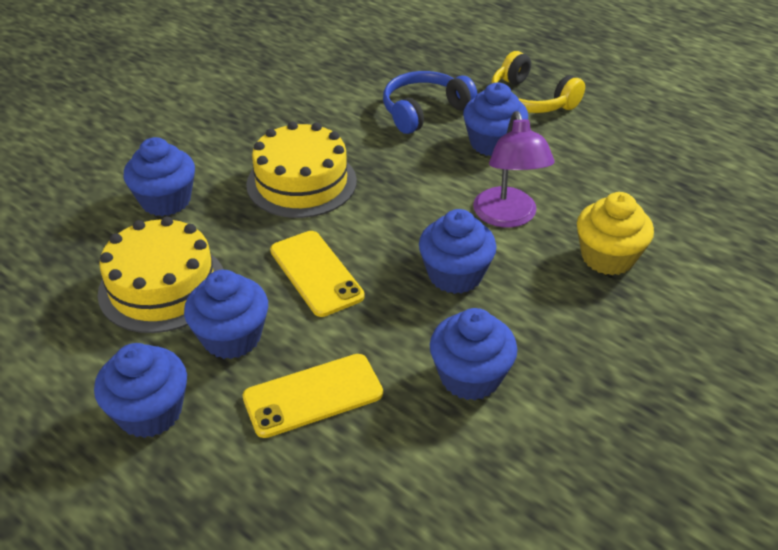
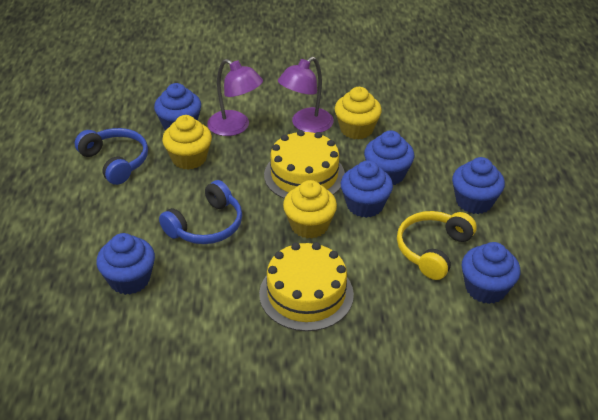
blue headphones: 1 -> 2
purple lamp: 1 -> 2
yellow cupcake: 1 -> 3
yellow phone: 2 -> 0

